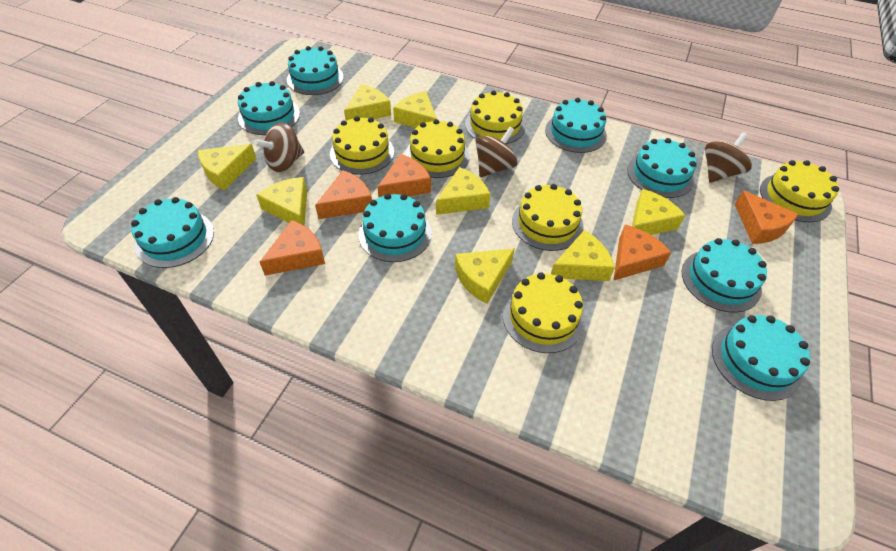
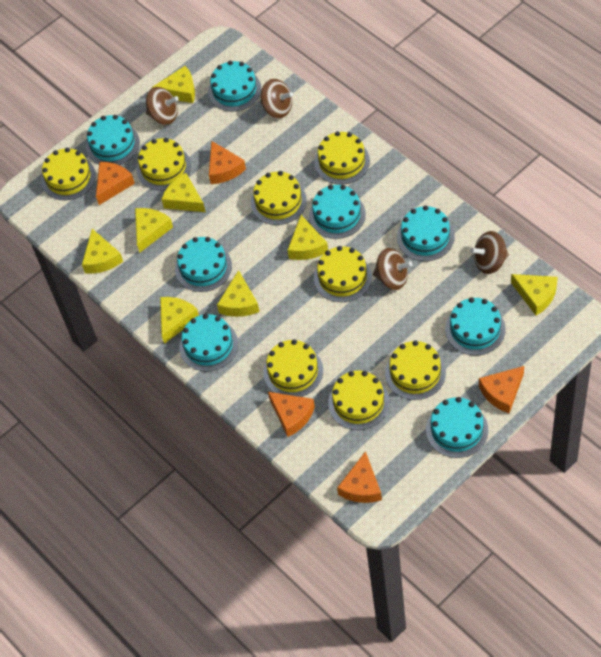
brown spinning top: 3 -> 4
yellow cake: 6 -> 8

